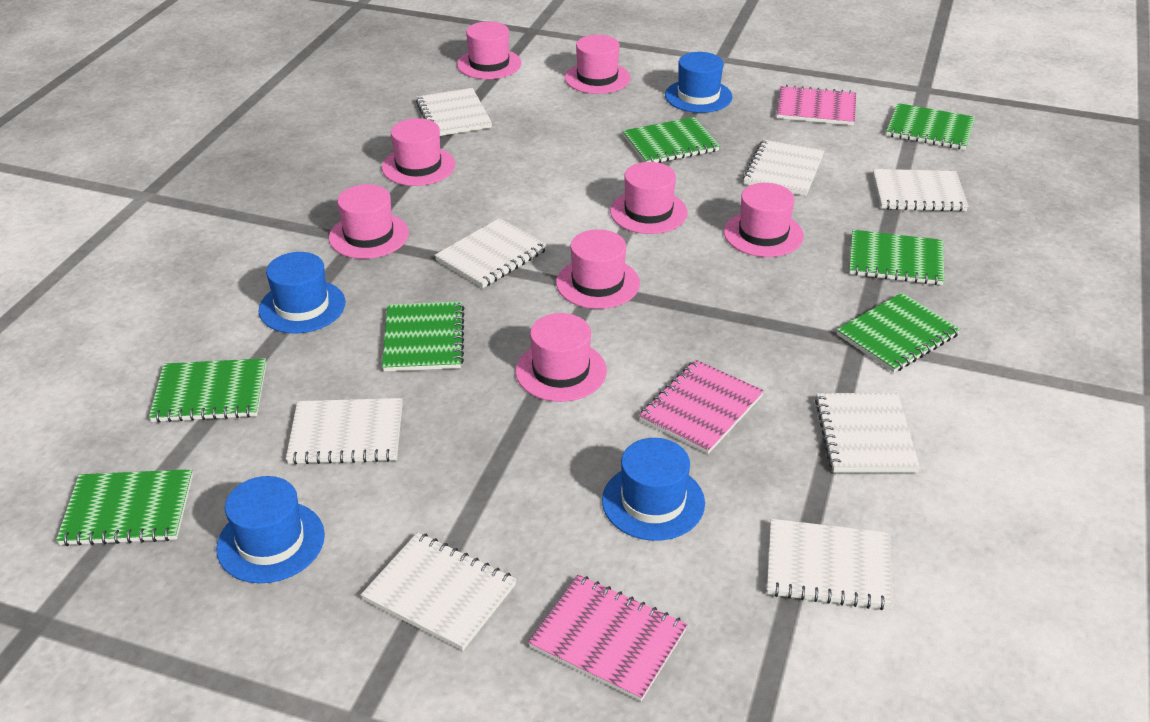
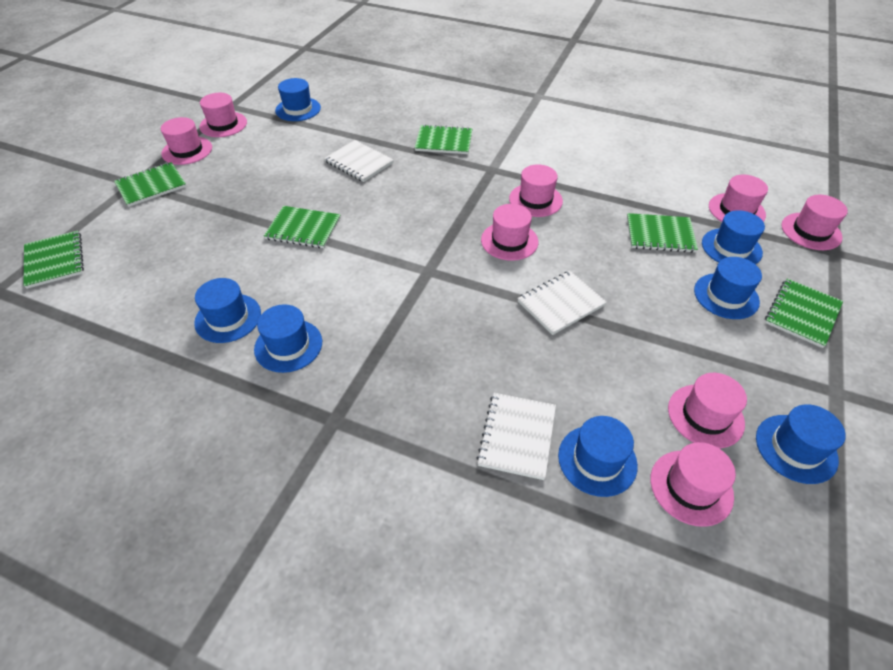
blue hat: 4 -> 7
green notebook: 7 -> 6
pink notebook: 3 -> 0
white notebook: 8 -> 3

